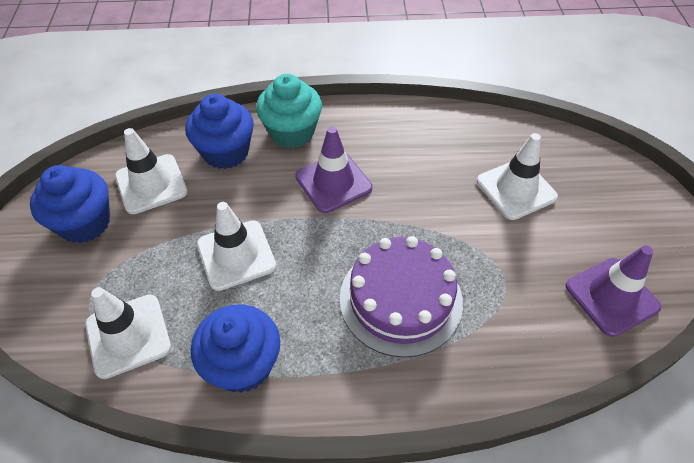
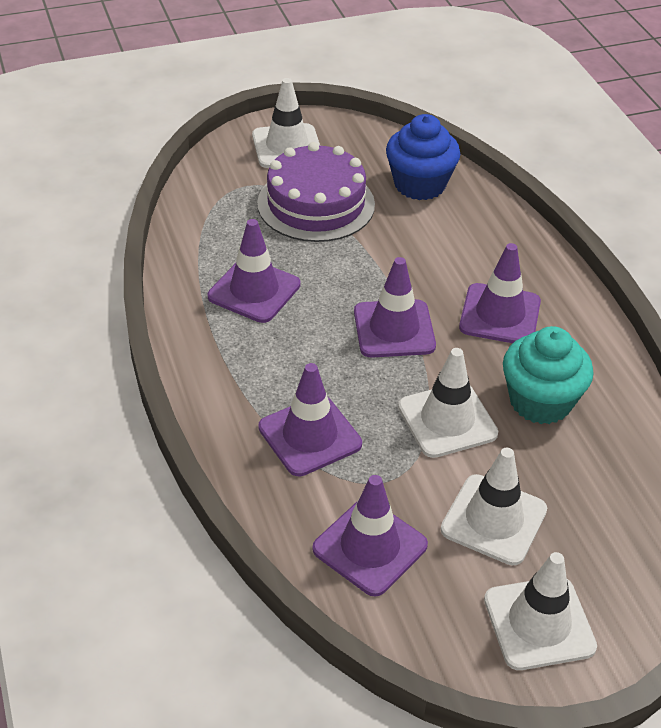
blue cupcake: 3 -> 1
purple traffic cone: 2 -> 5

